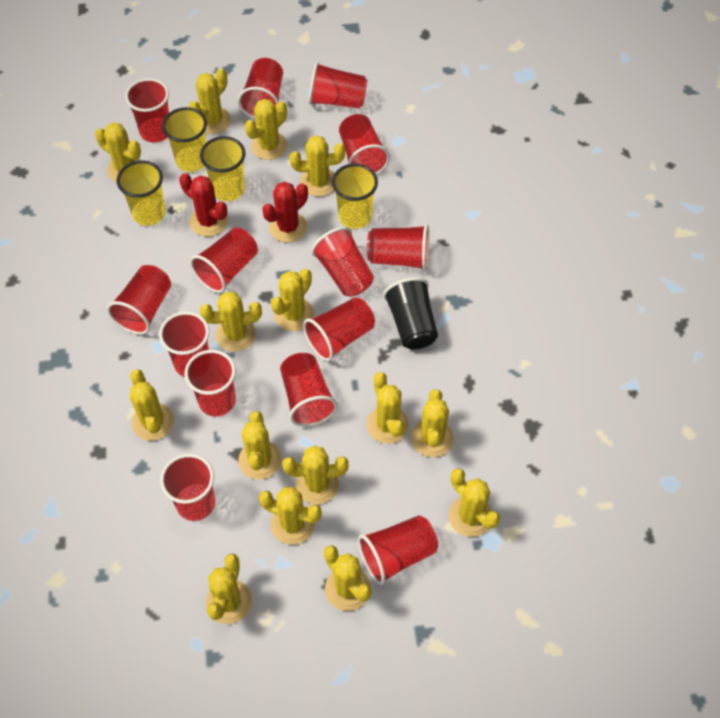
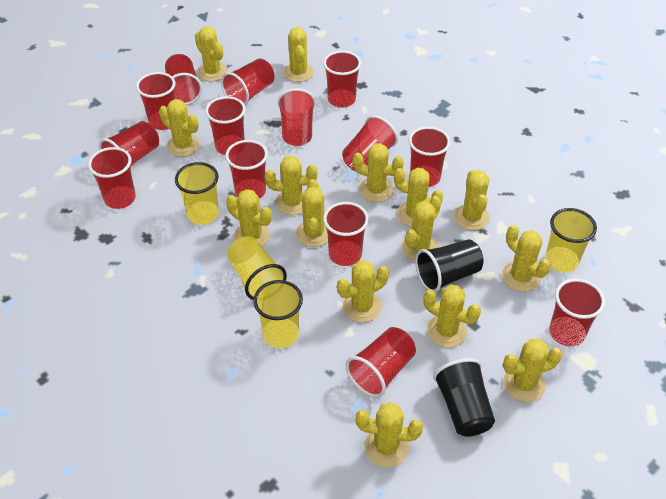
black cup: 1 -> 2
red cactus: 2 -> 0

